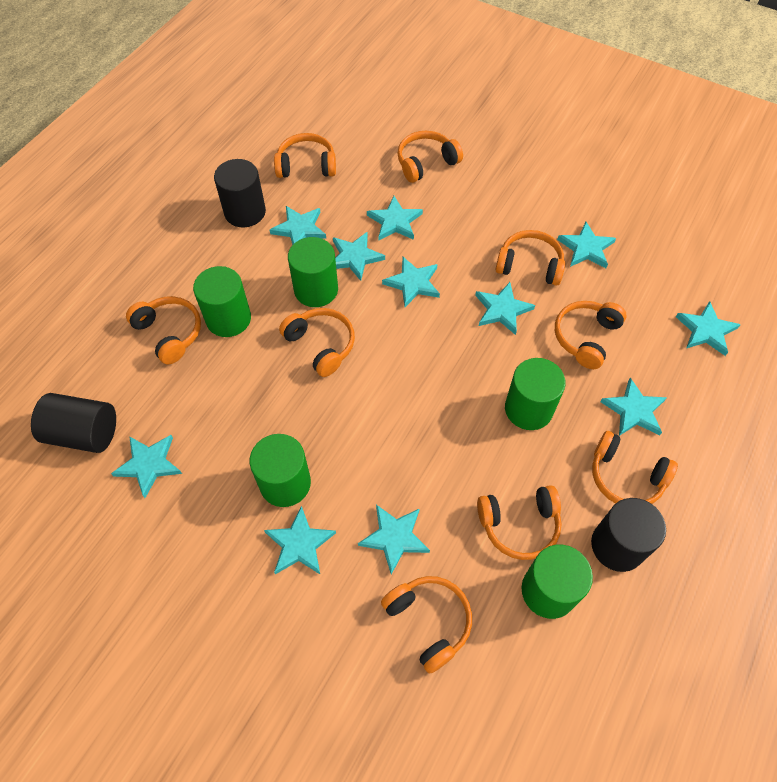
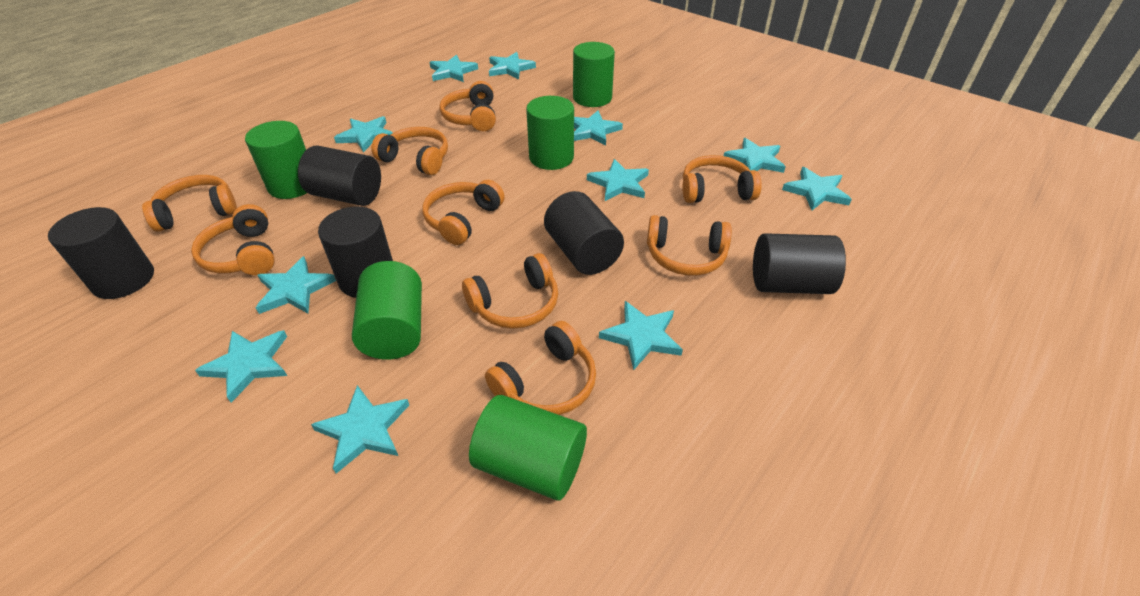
black cylinder: 3 -> 5

